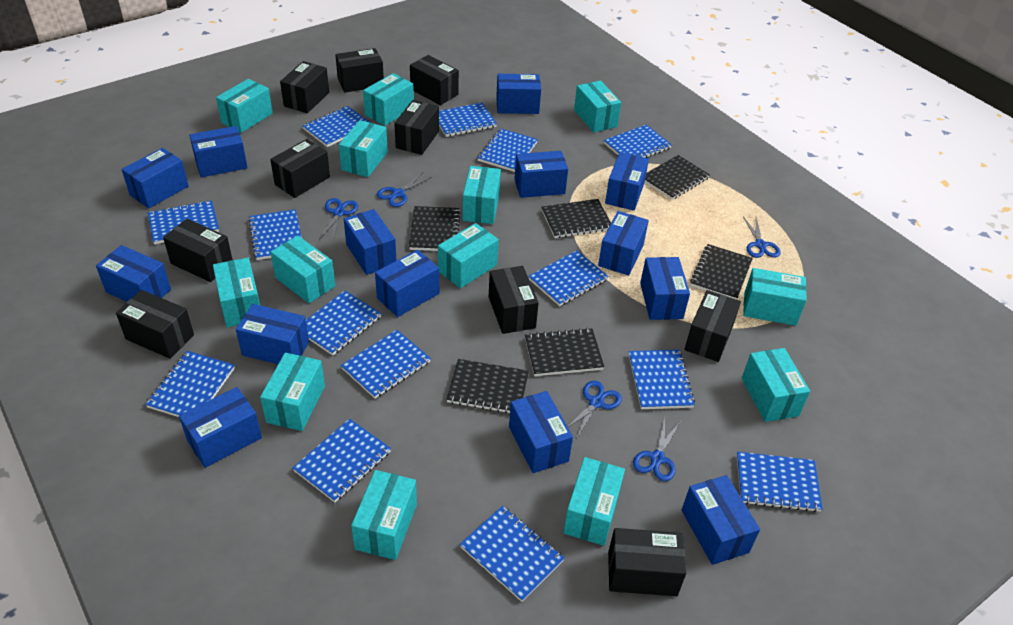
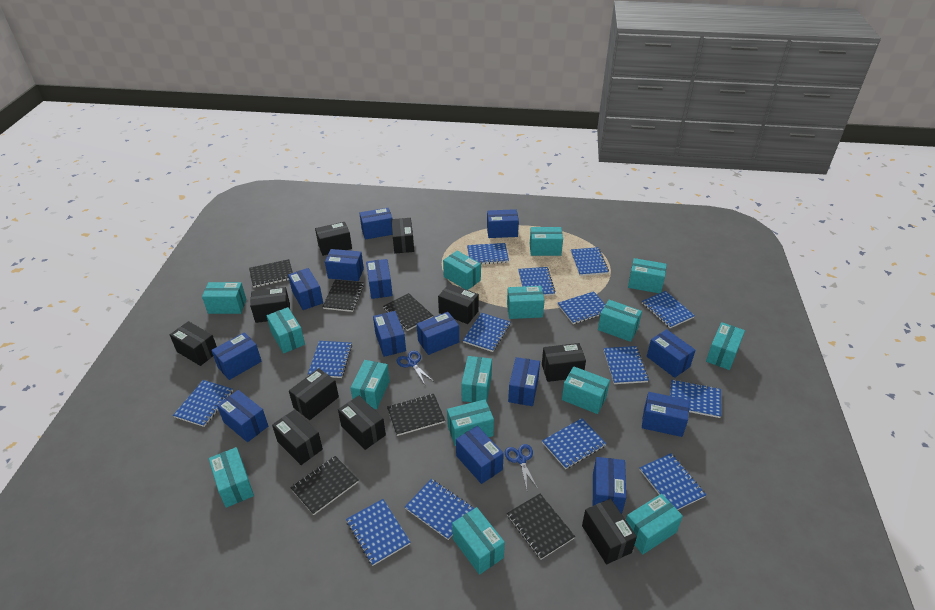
blue scissors: 5 -> 2
turquoise box: 13 -> 15

